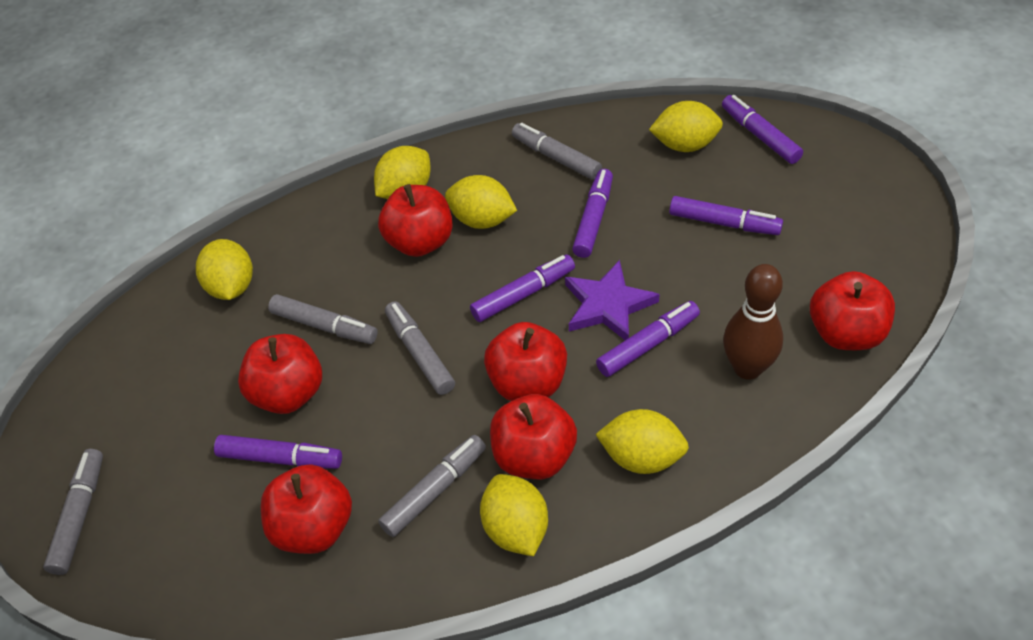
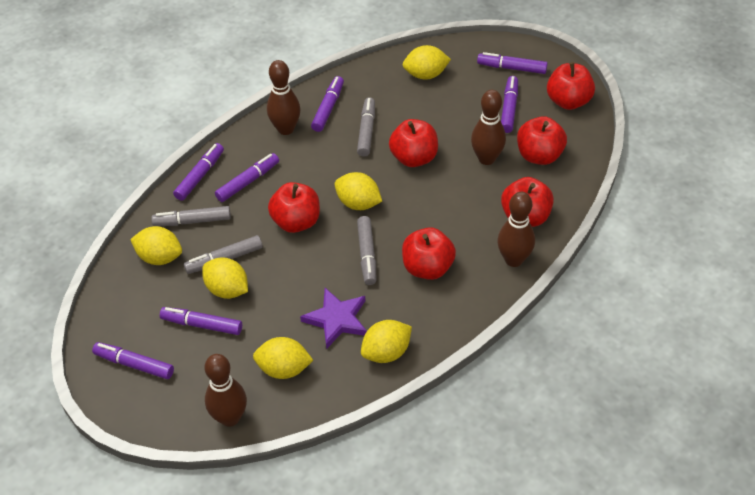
brown bowling pin: 1 -> 4
grey marker: 5 -> 4
purple marker: 6 -> 7

